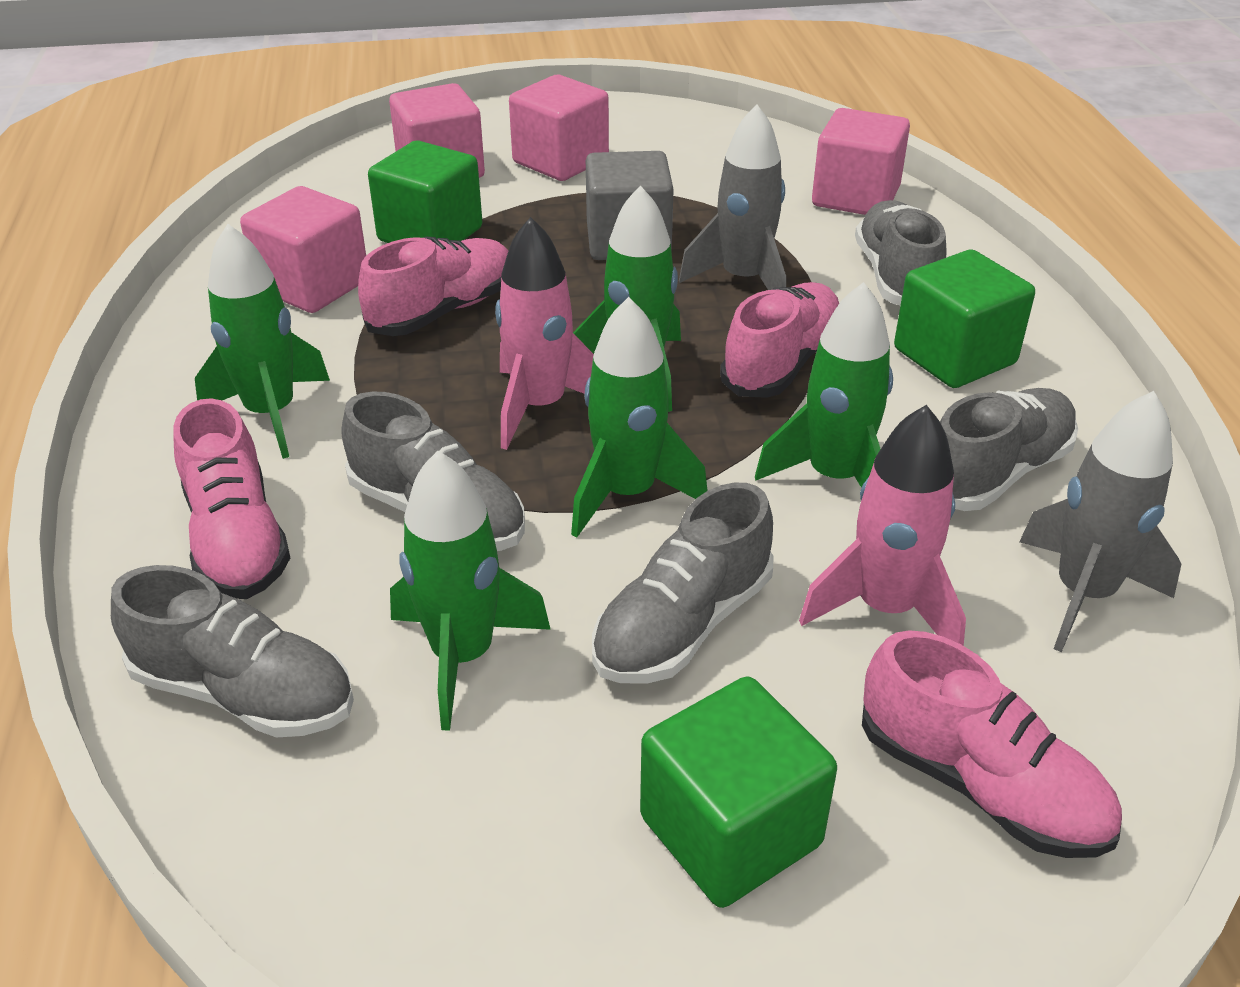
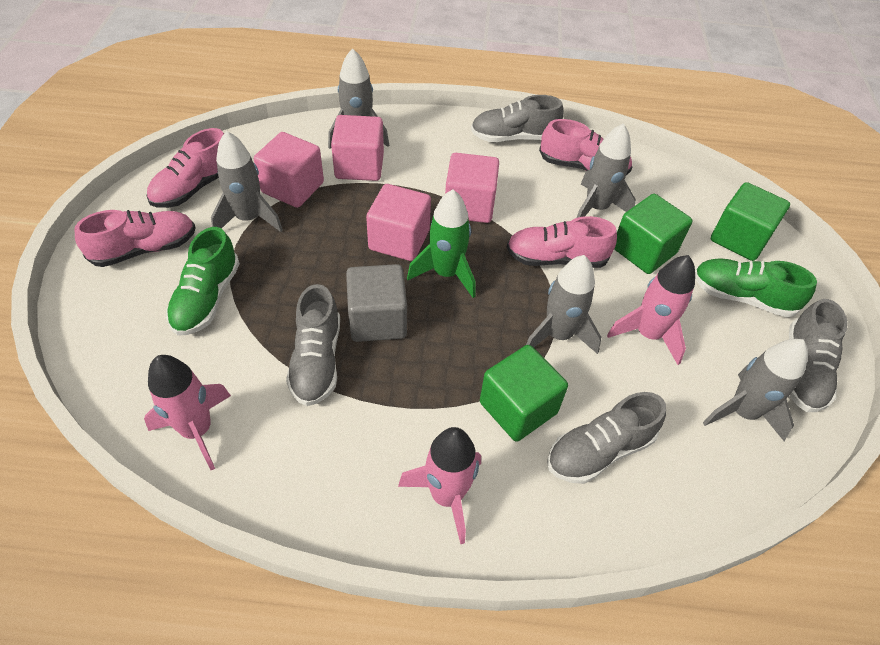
green rocket: 5 -> 1
green shoe: 0 -> 2
grey rocket: 2 -> 5
grey shoe: 5 -> 4
pink rocket: 2 -> 3

